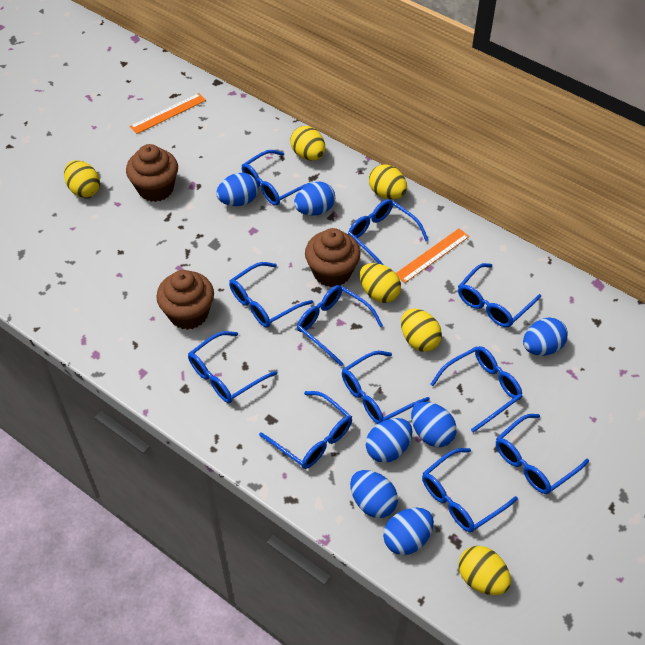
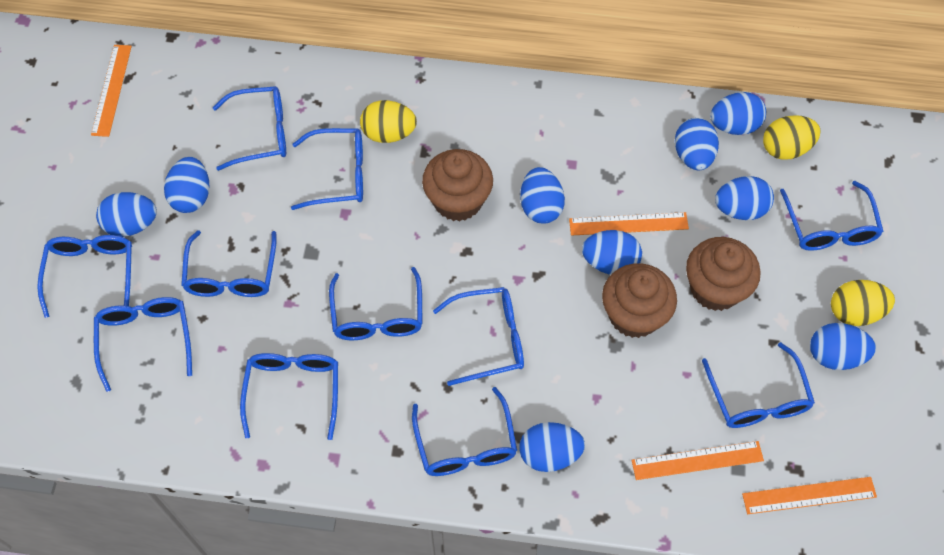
blue egg: 7 -> 9
orange ruler: 2 -> 4
yellow egg: 6 -> 3

